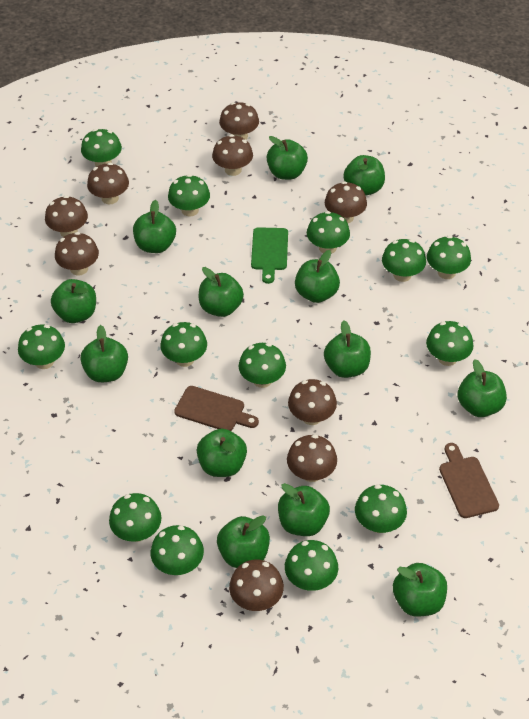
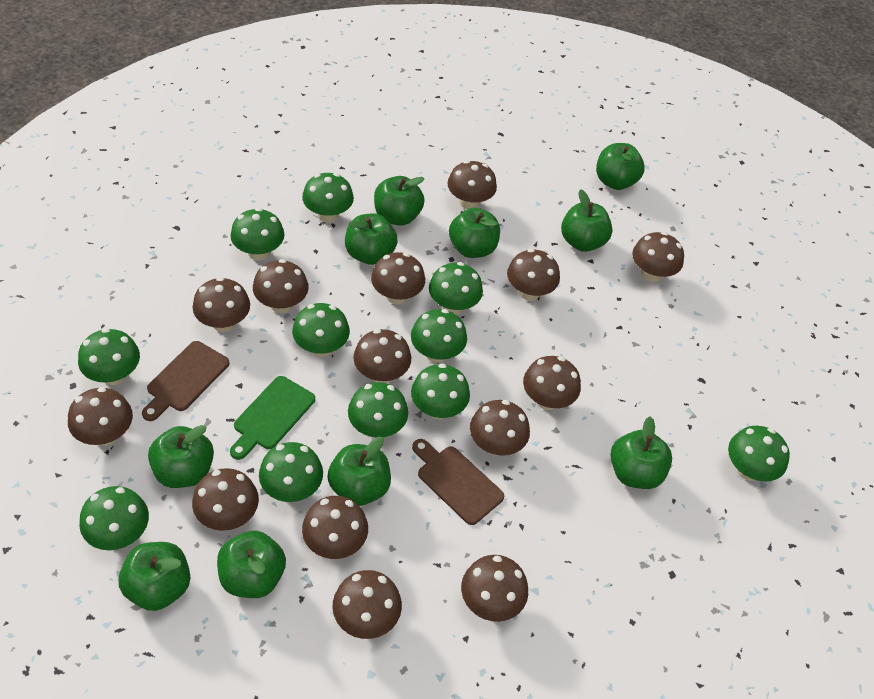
brown mushroom: 9 -> 14
green apple: 13 -> 10
green mushroom: 13 -> 11

